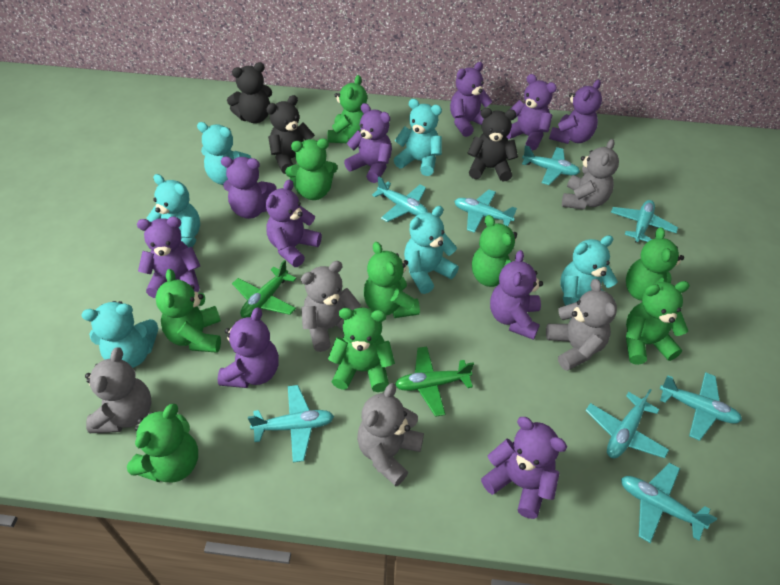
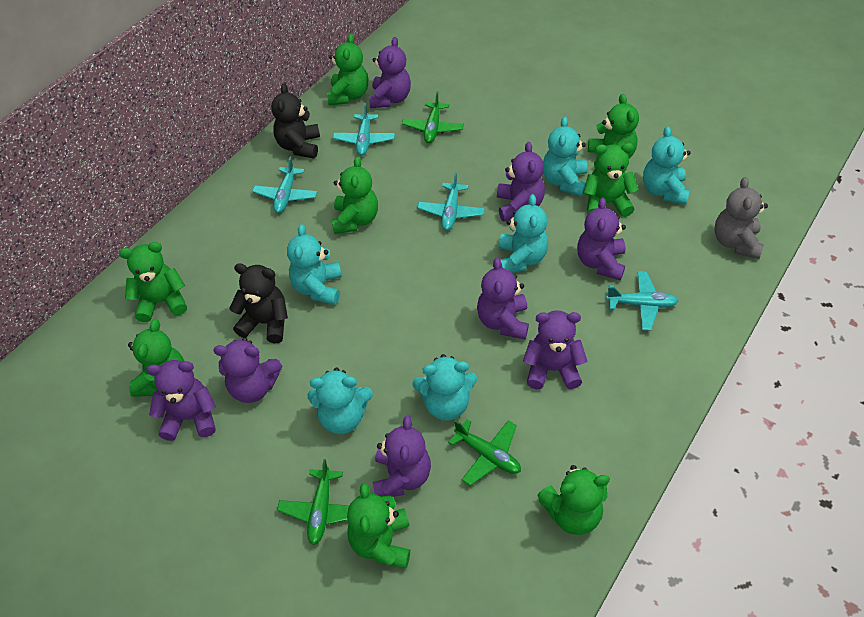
black teddy bear: 3 -> 2
green plane: 2 -> 3
green teddy bear: 9 -> 8
grey teddy bear: 5 -> 1
purple teddy bear: 10 -> 8
turquoise plane: 8 -> 4

